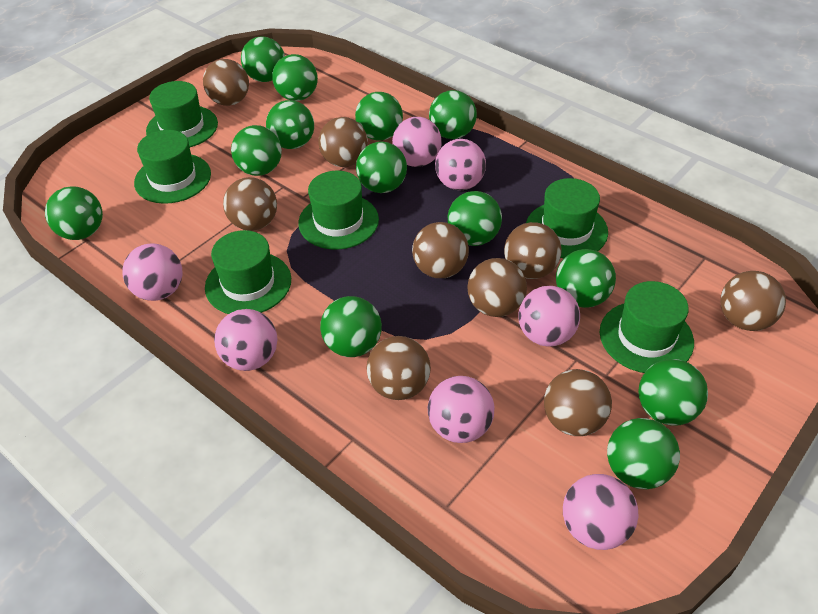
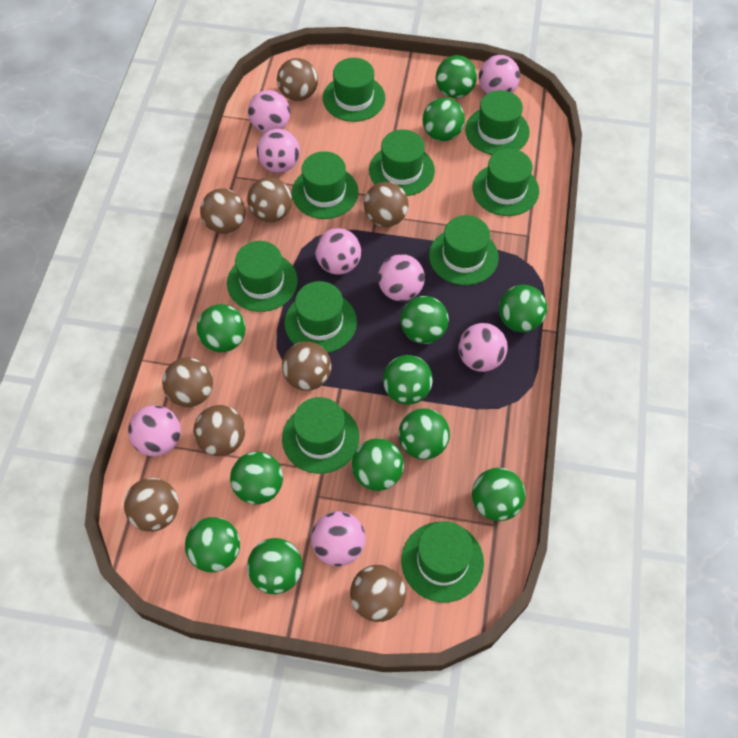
green ball: 13 -> 12
green hat: 6 -> 10
pink ball: 7 -> 8

